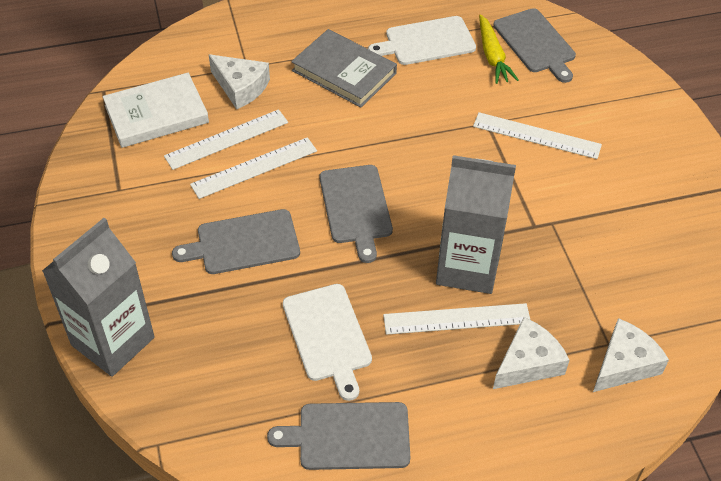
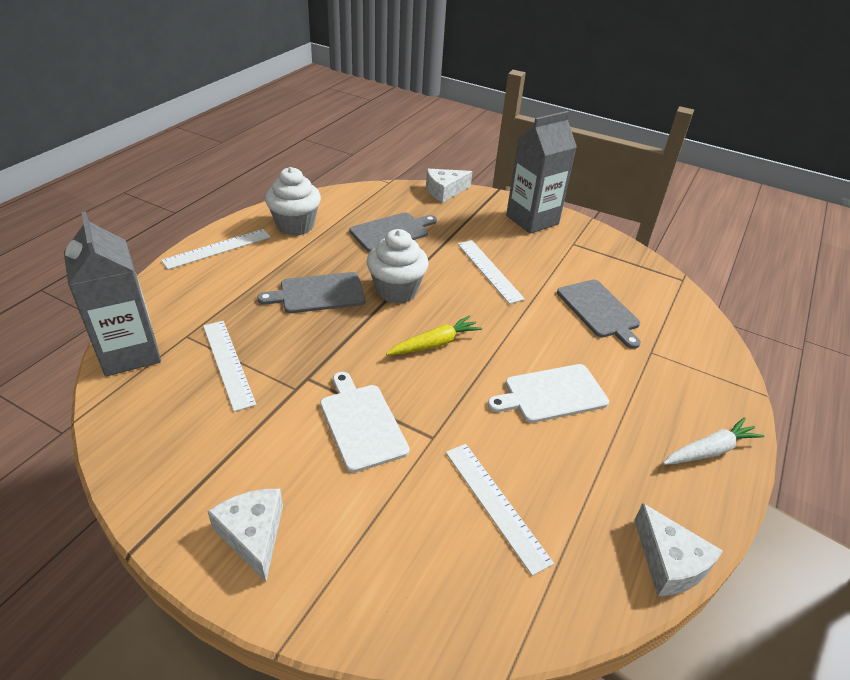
grey book: 1 -> 0
grey cutting board: 4 -> 3
white book: 1 -> 0
white carrot: 0 -> 1
white cupcake: 0 -> 2

